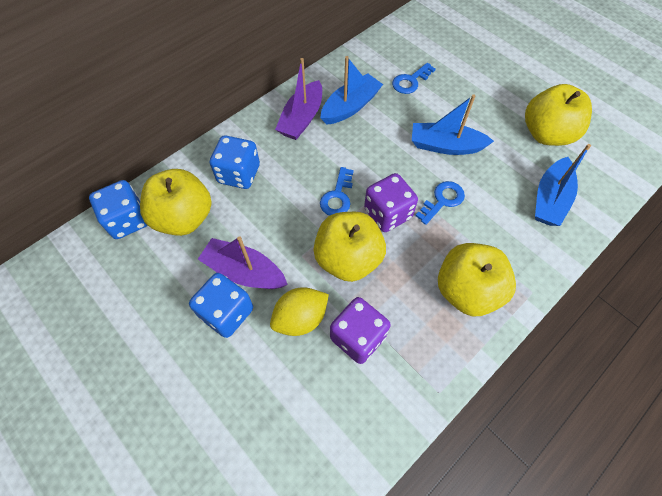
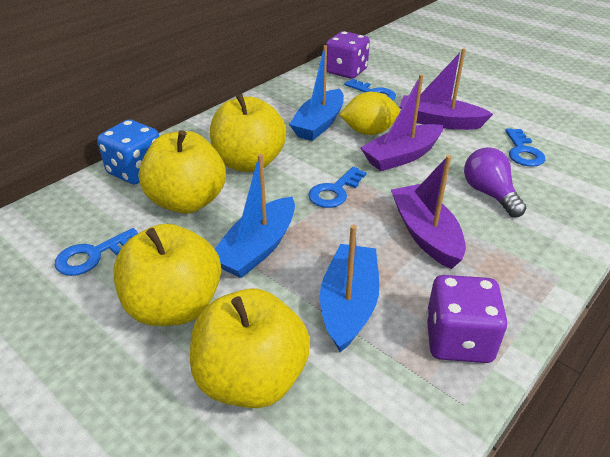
blue dice: 3 -> 1
blue key: 3 -> 4
purple boat: 2 -> 3
purple light bulb: 0 -> 1

